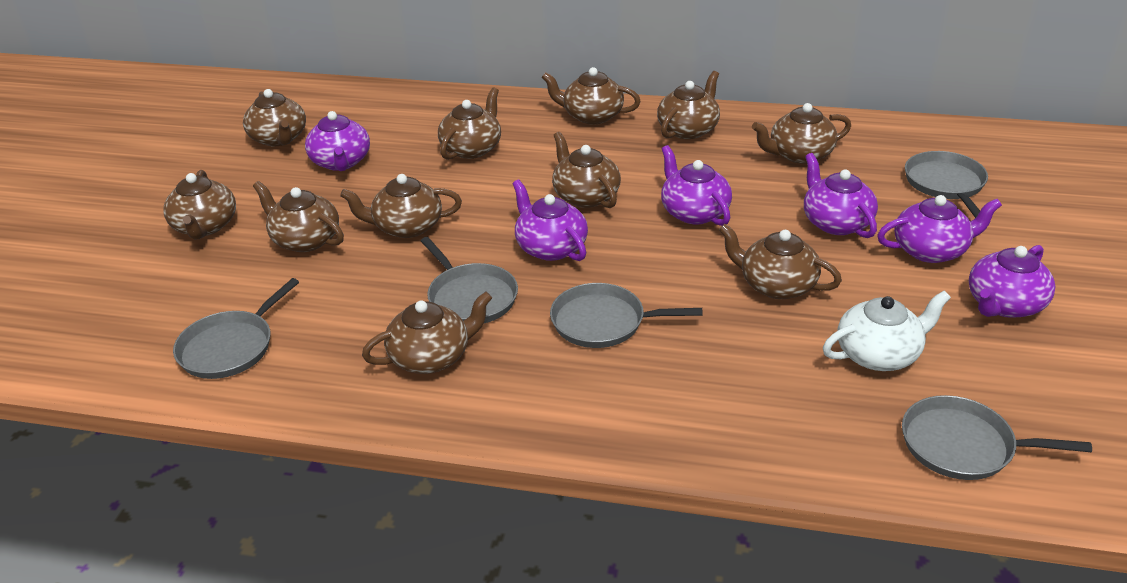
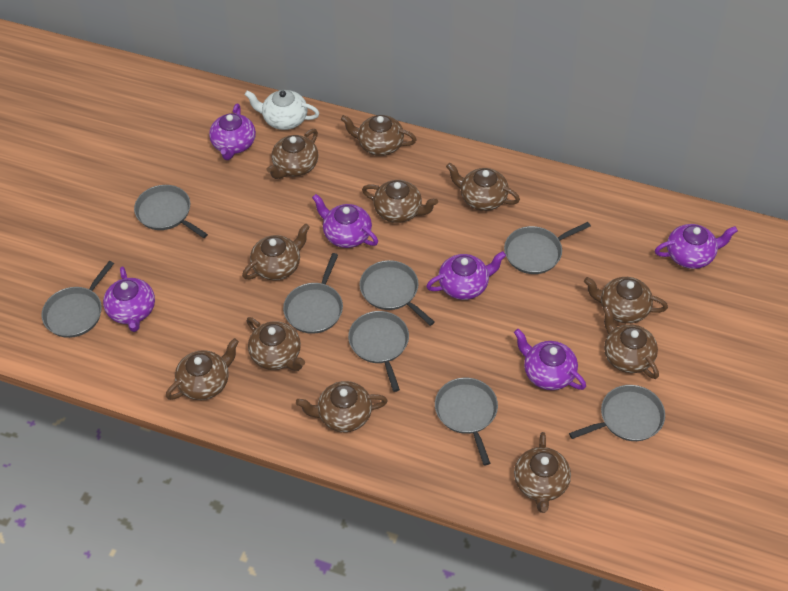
grey pan: 5 -> 8

